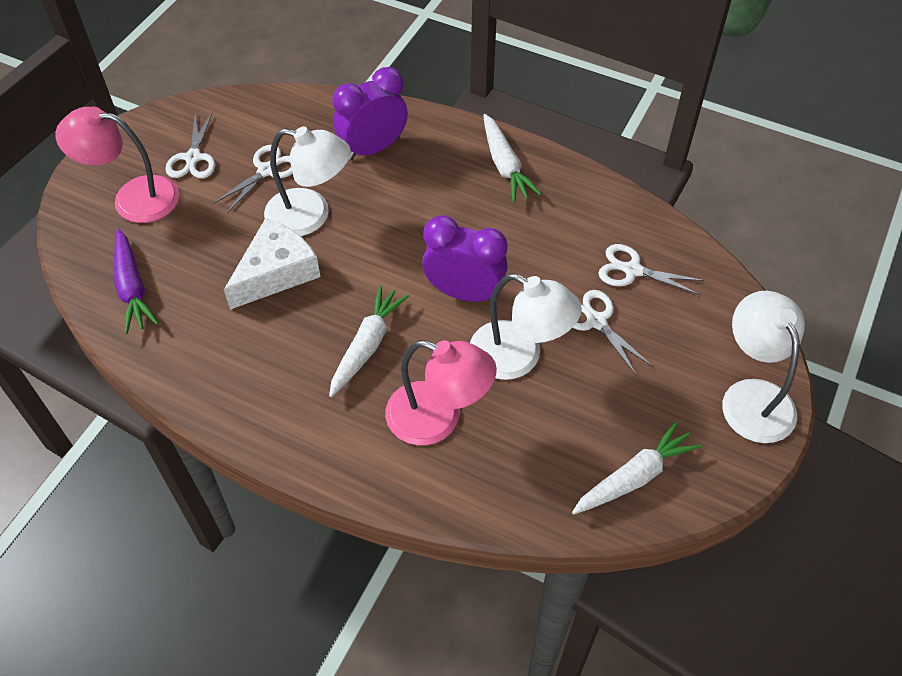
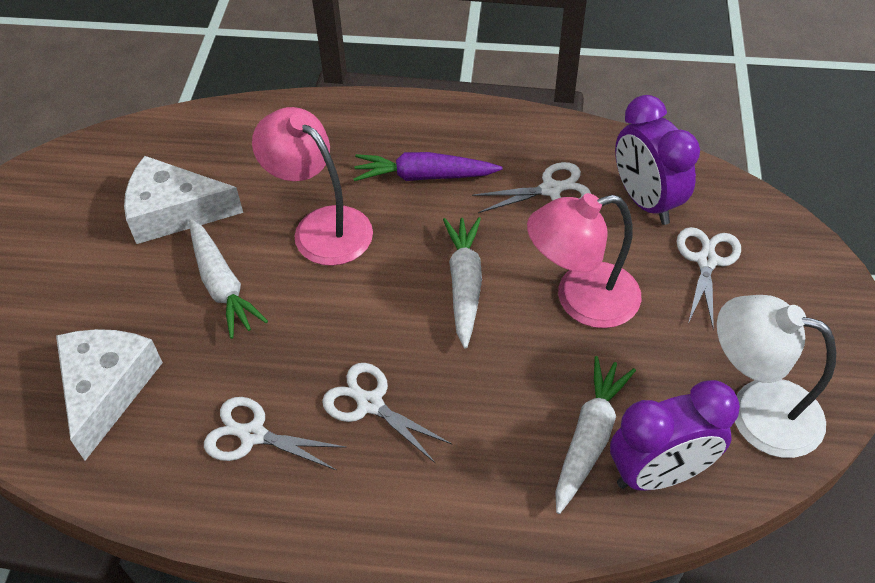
white cheese: 1 -> 2
white lamp: 3 -> 1

